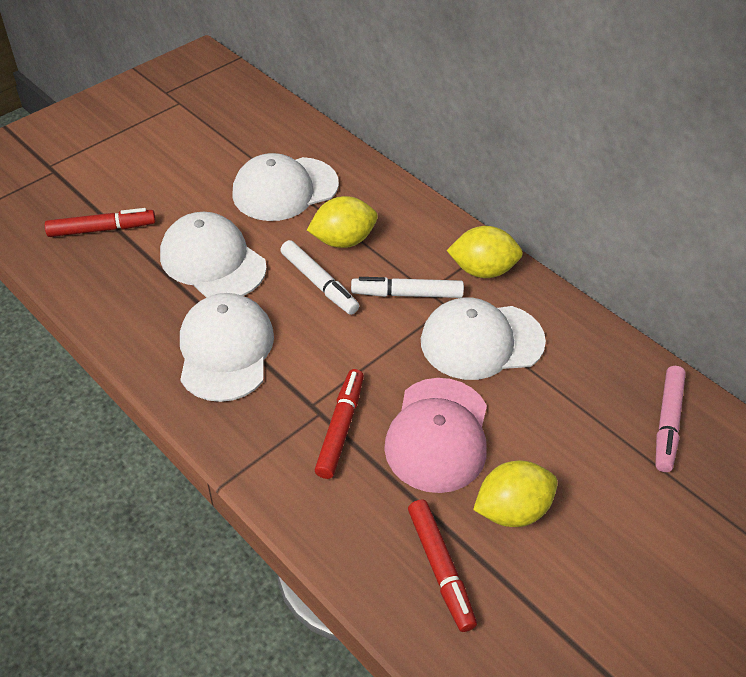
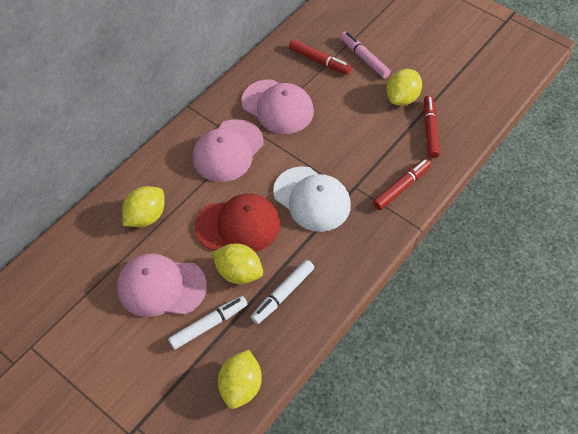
pink cap: 1 -> 3
red cap: 0 -> 1
white cap: 4 -> 1
yellow lemon: 3 -> 4

